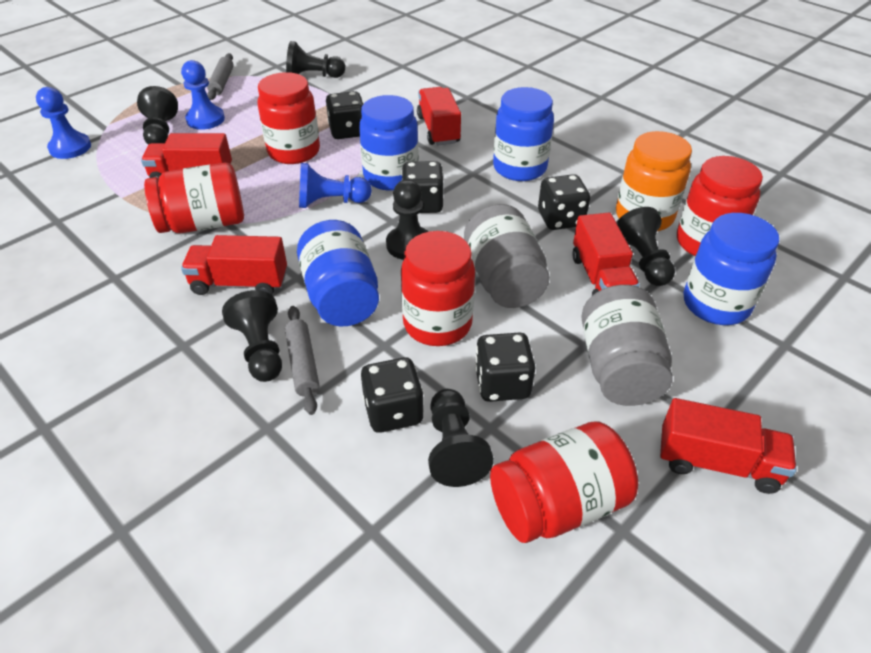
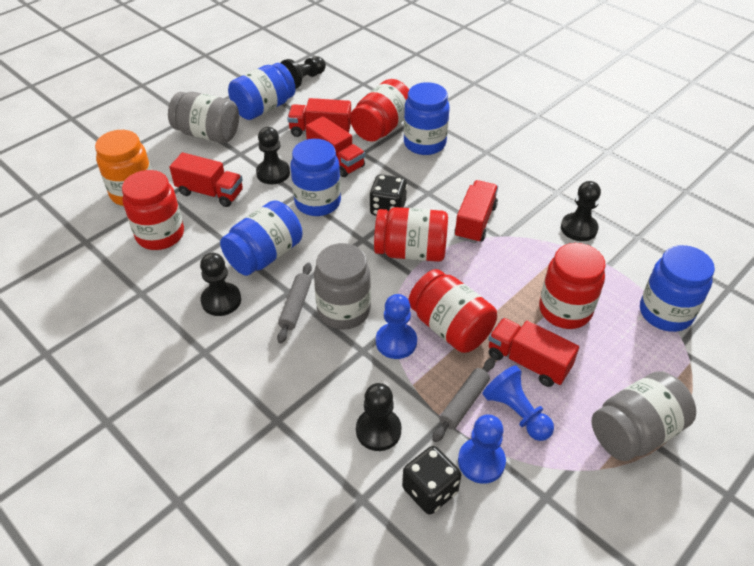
black dice: 5 -> 2
black pawn: 6 -> 5
blue jar: 4 -> 5
grey jar: 2 -> 3

